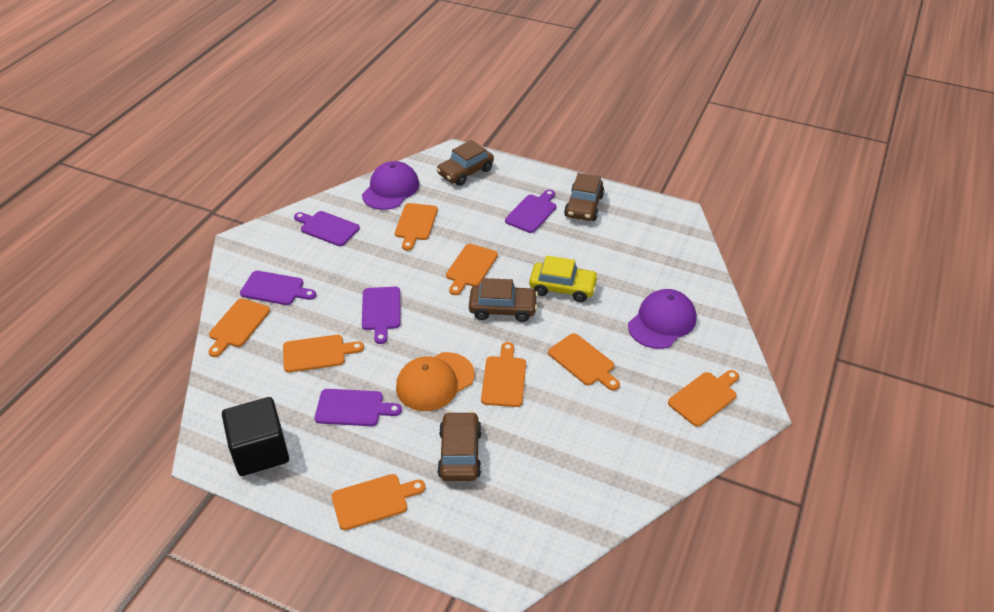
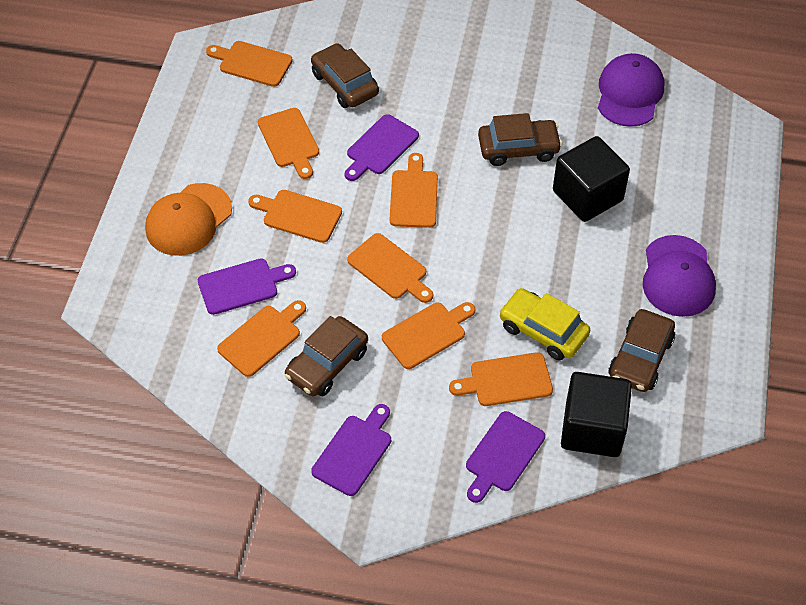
black cube: 1 -> 2
purple cutting board: 5 -> 4

